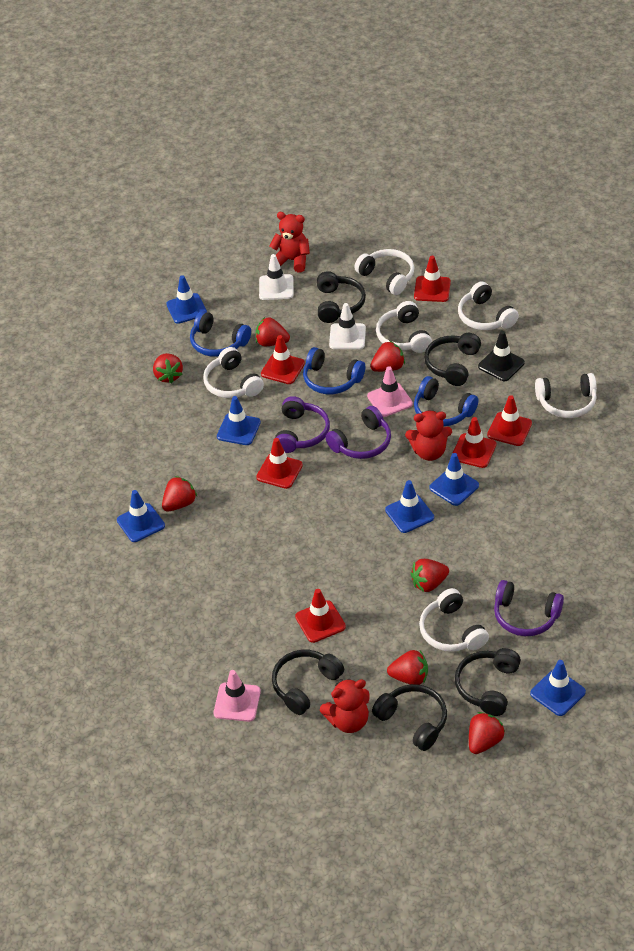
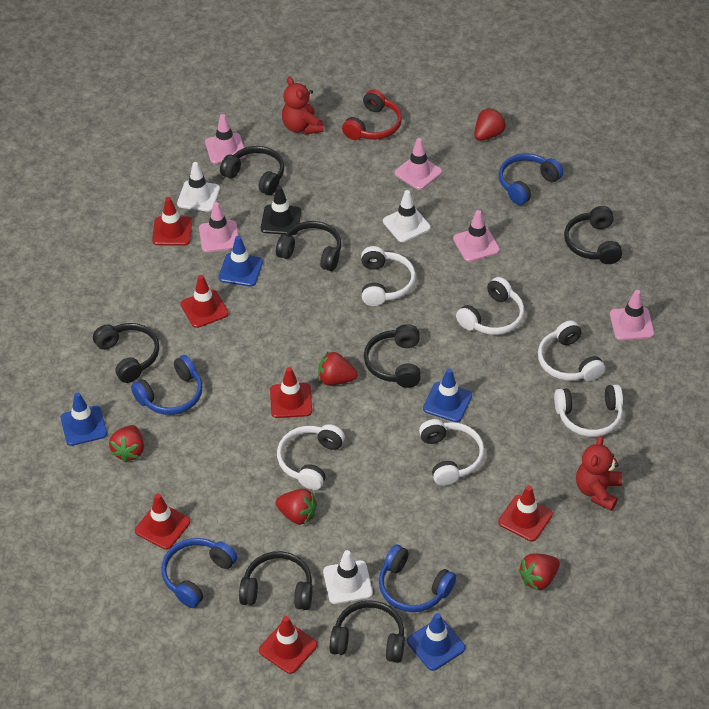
black headphones: 5 -> 7
blue headphones: 3 -> 4
blue traffic cone: 6 -> 4
pink traffic cone: 2 -> 5
purple headphones: 3 -> 0
red headphones: 0 -> 1
red strawberry: 7 -> 5
red teddy bear: 3 -> 2
white traffic cone: 2 -> 3

